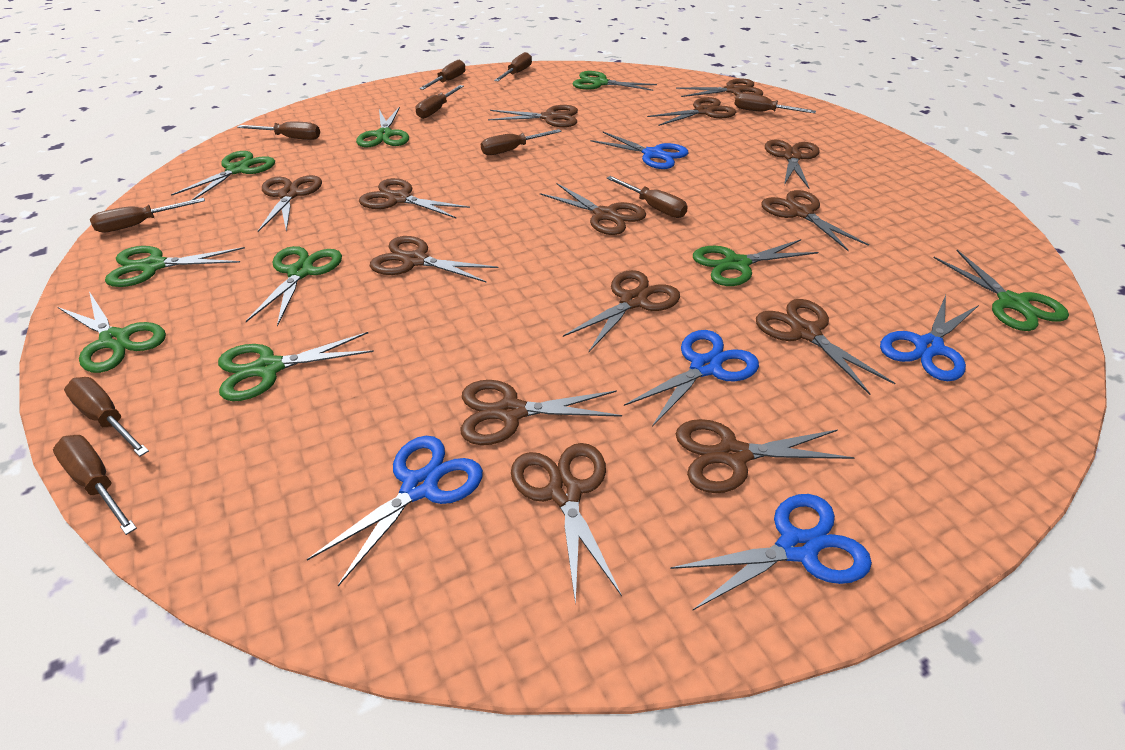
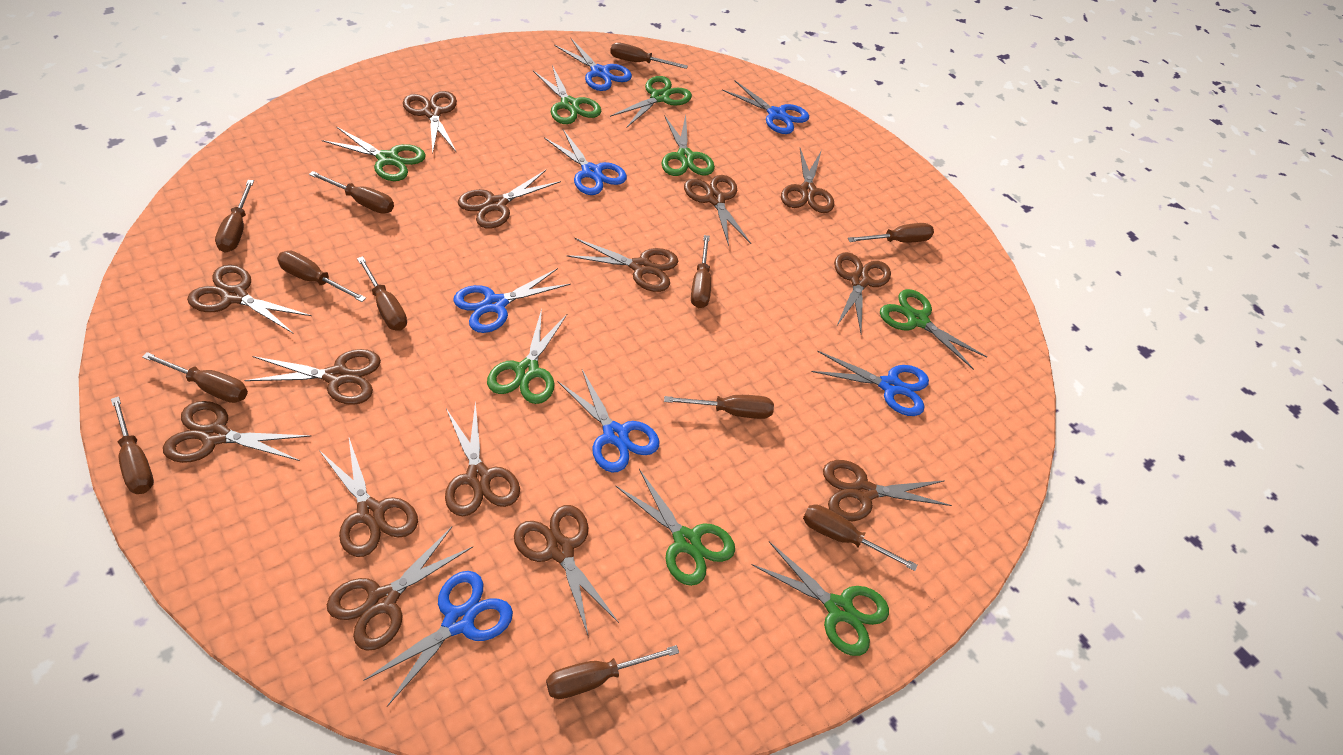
blue scissors: 5 -> 7
brown screwdriver: 10 -> 12
green scissors: 9 -> 8

